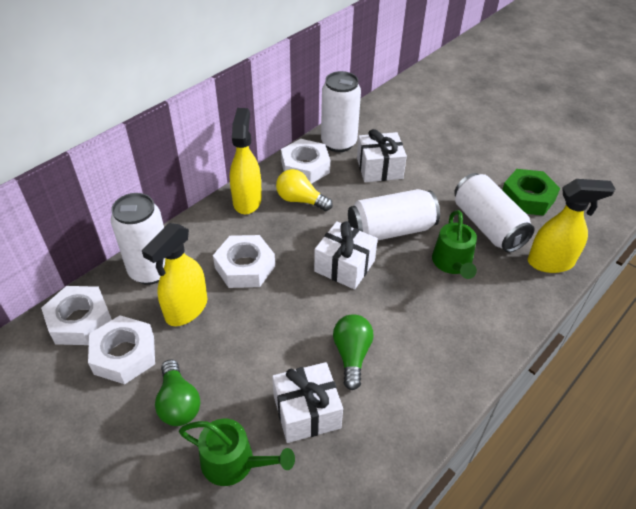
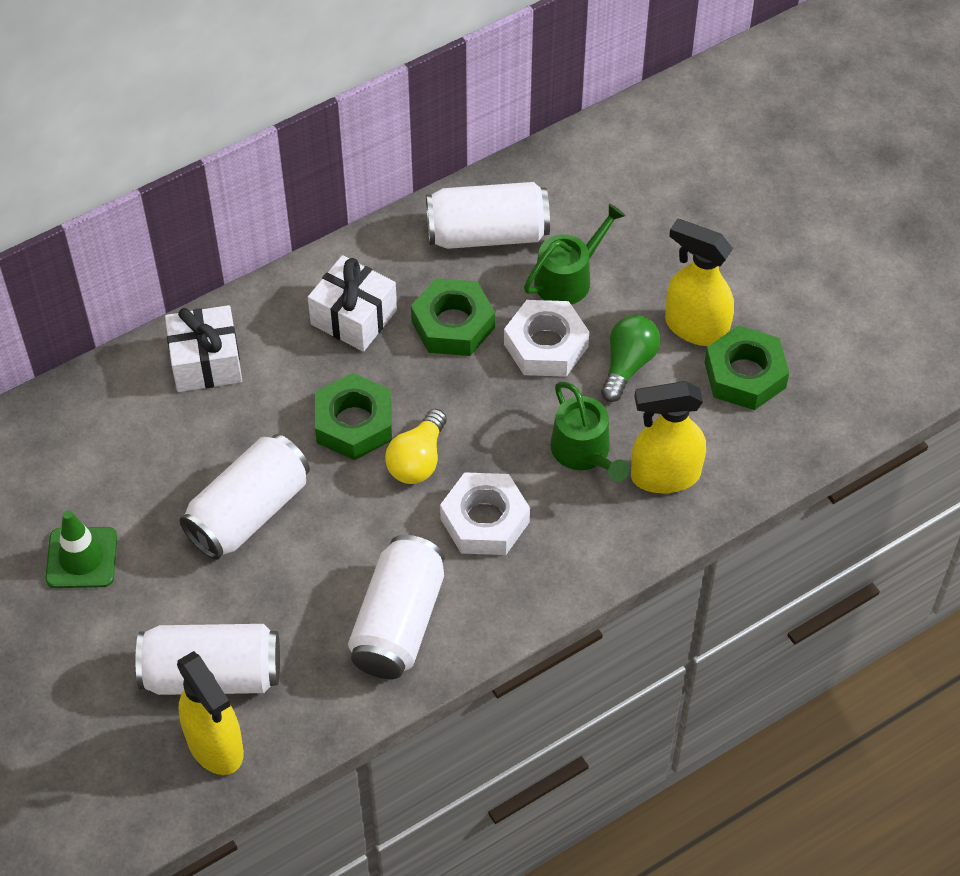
green light bulb: 2 -> 1
green nut: 1 -> 3
green traffic cone: 0 -> 1
white gift: 3 -> 2
white nut: 4 -> 2

